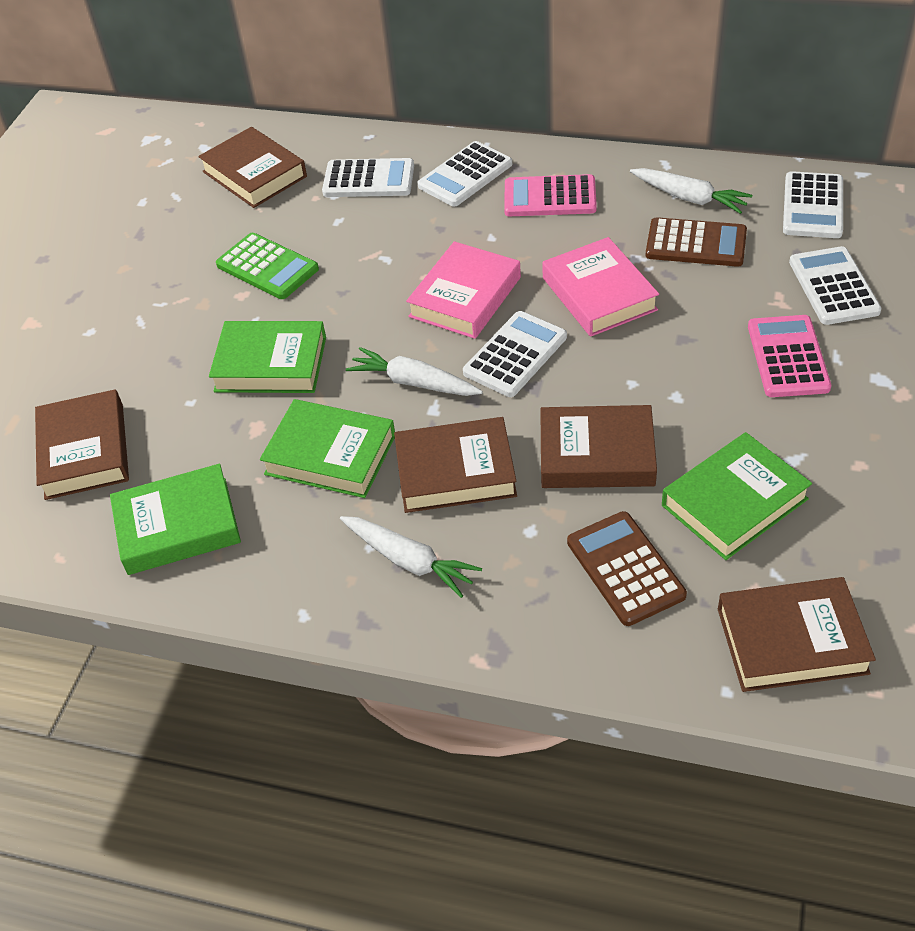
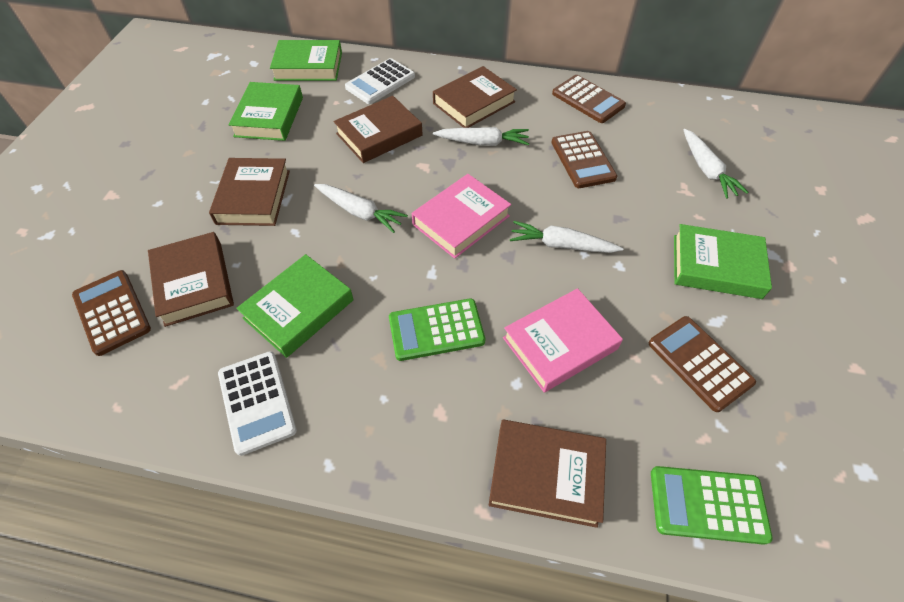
brown calculator: 2 -> 4
green calculator: 1 -> 2
pink calculator: 2 -> 0
white calculator: 5 -> 2
white carrot: 3 -> 4

